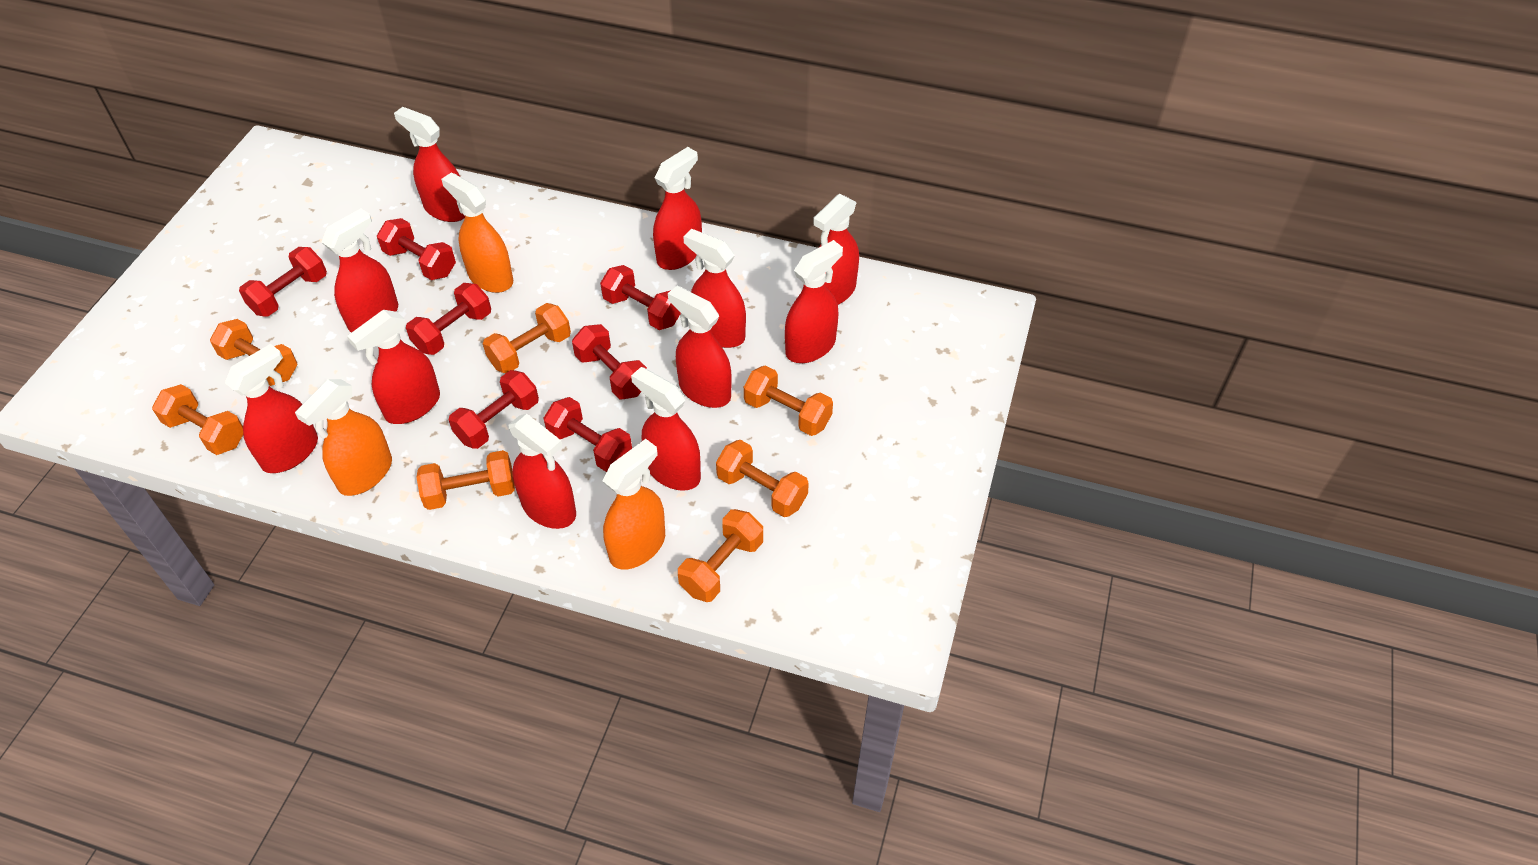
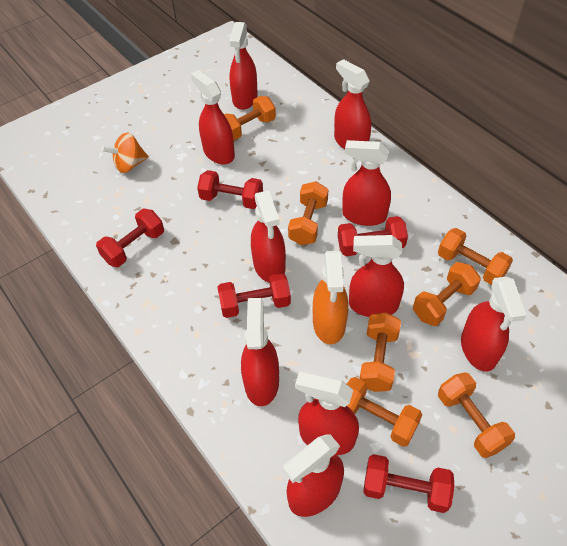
orange spinning top: 0 -> 1
orange spray bottle: 3 -> 1
red dumbbell: 7 -> 5
red spray bottle: 11 -> 10

